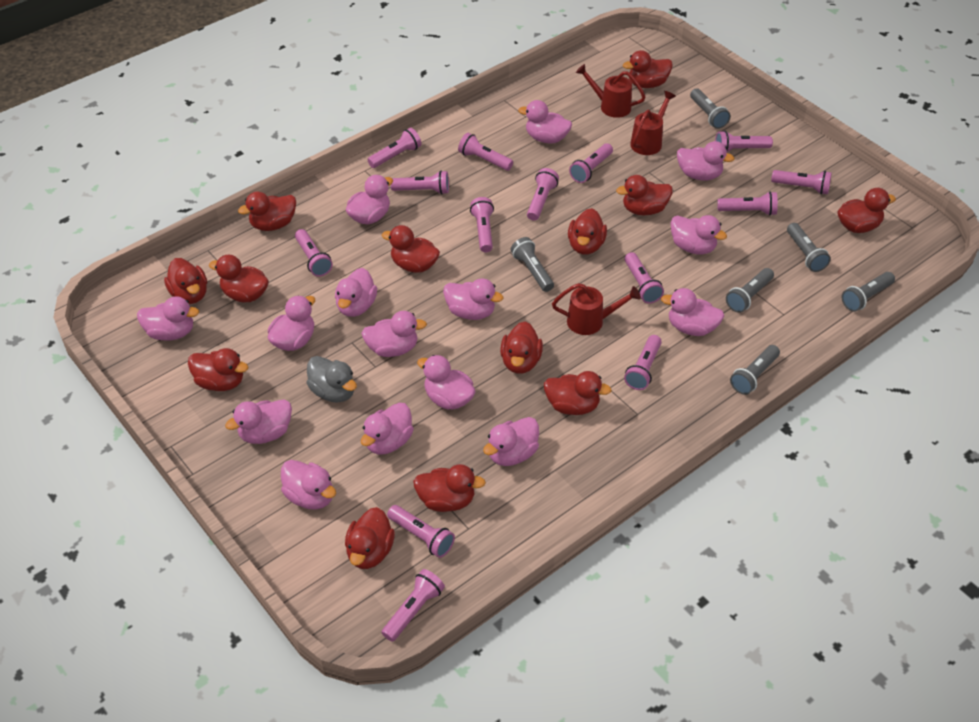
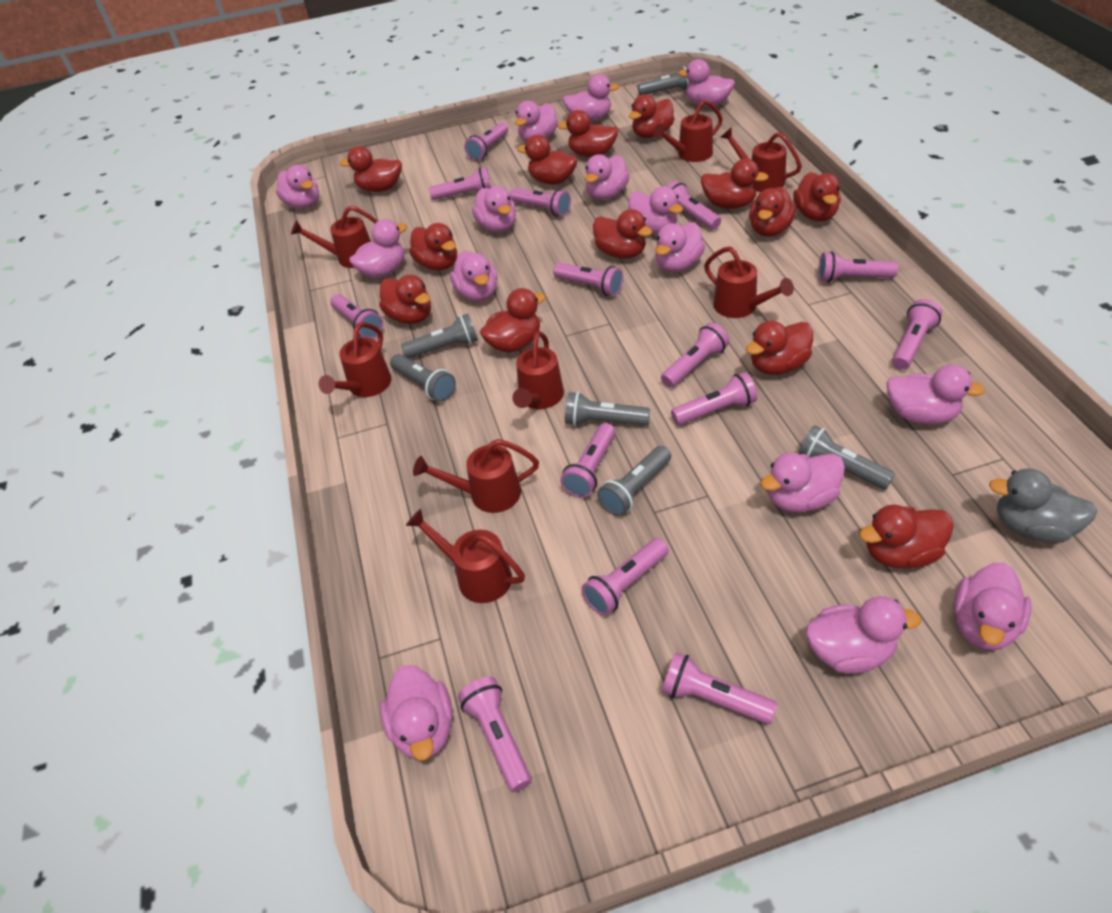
red watering can: 3 -> 8

